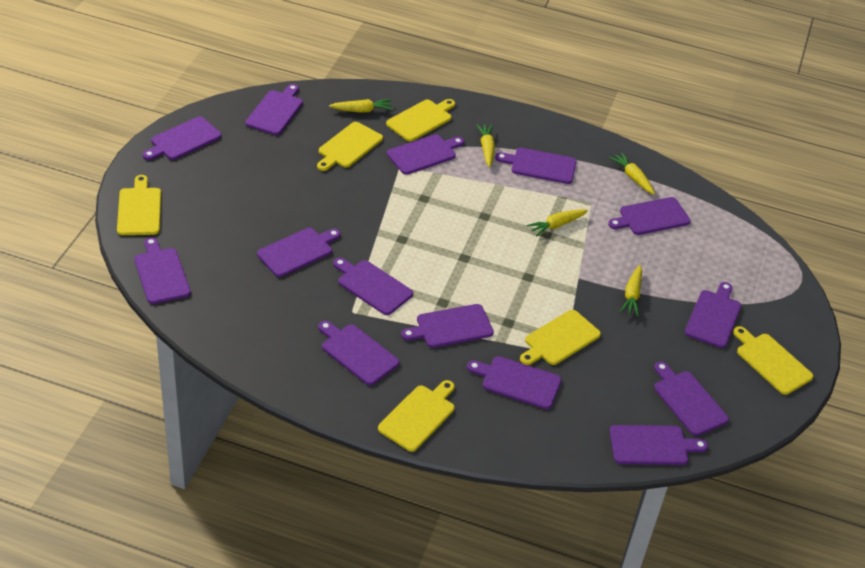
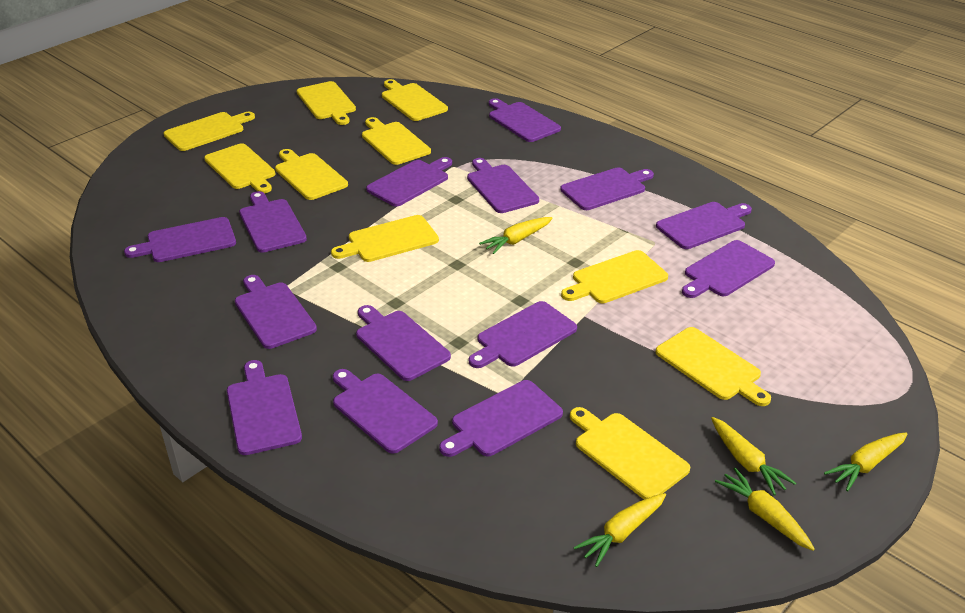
yellow cutting board: 6 -> 10

